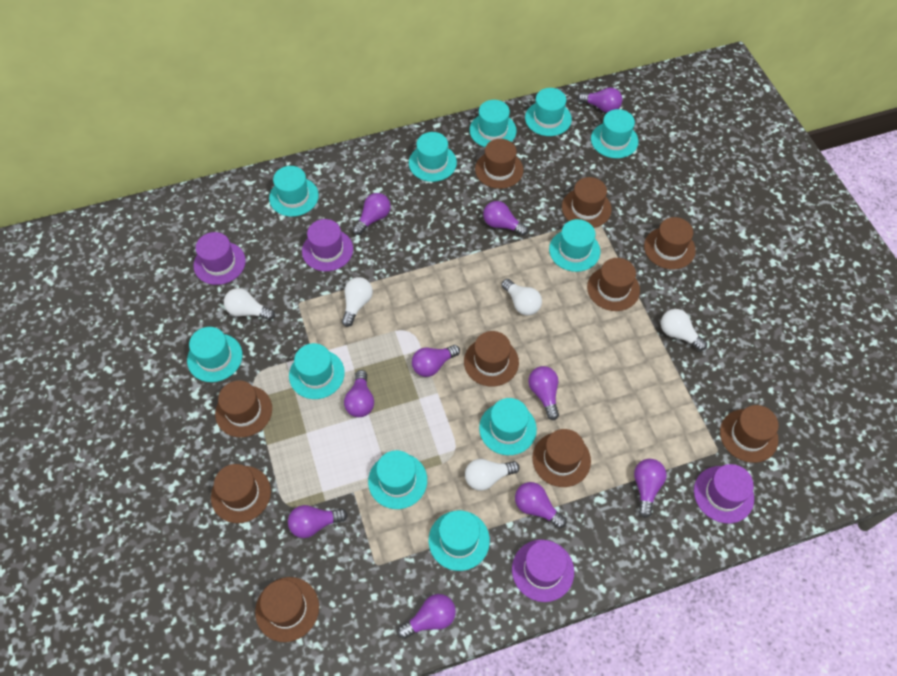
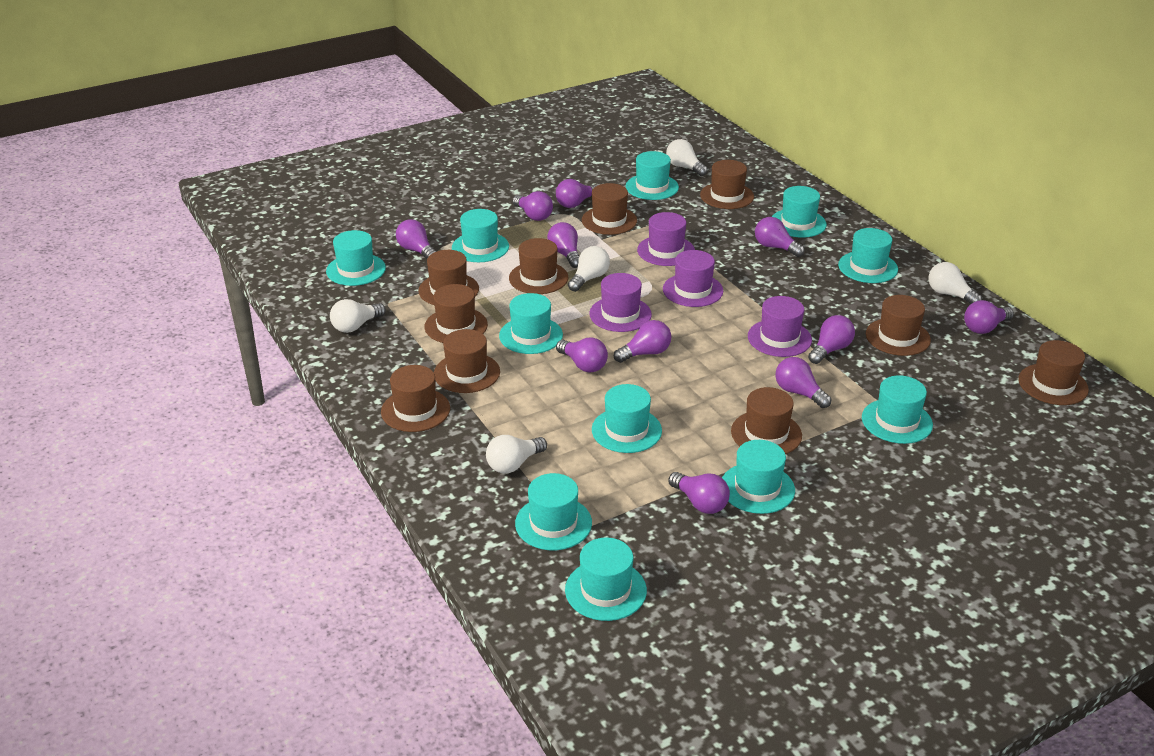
purple light bulb: 10 -> 11

